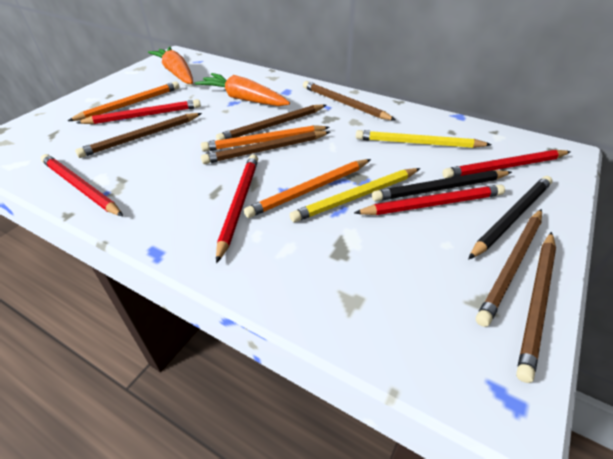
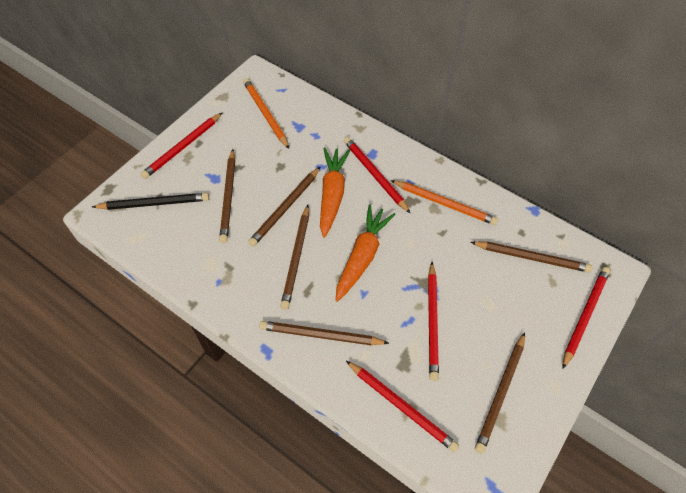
black pencil: 2 -> 1
orange pencil: 3 -> 2
yellow pencil: 2 -> 0

